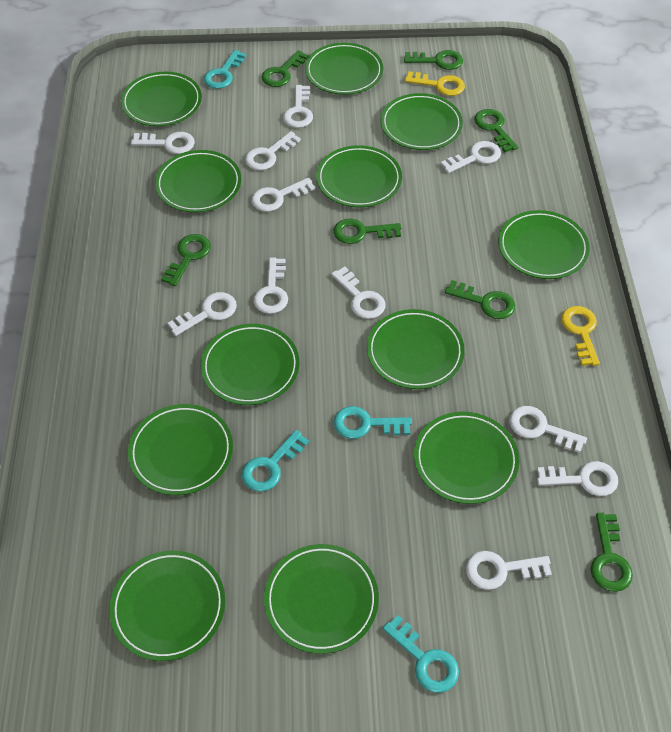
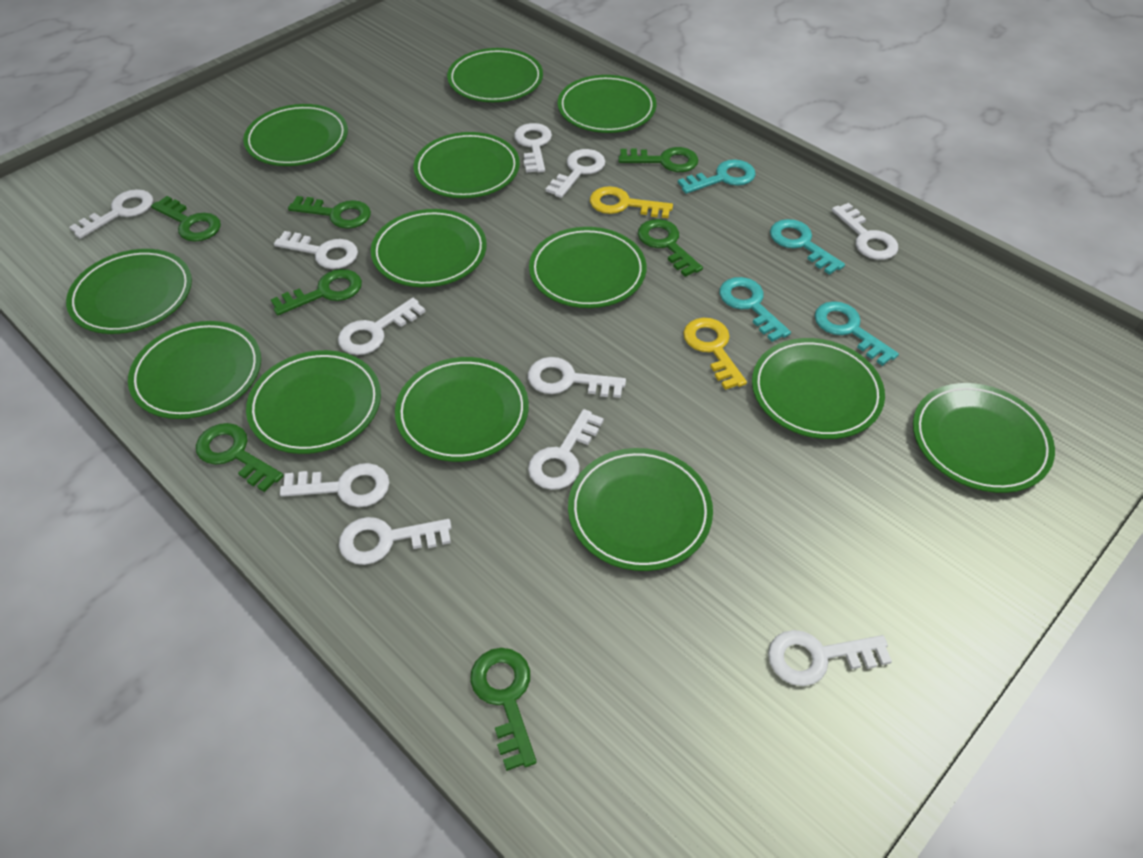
green plate: 12 -> 13

